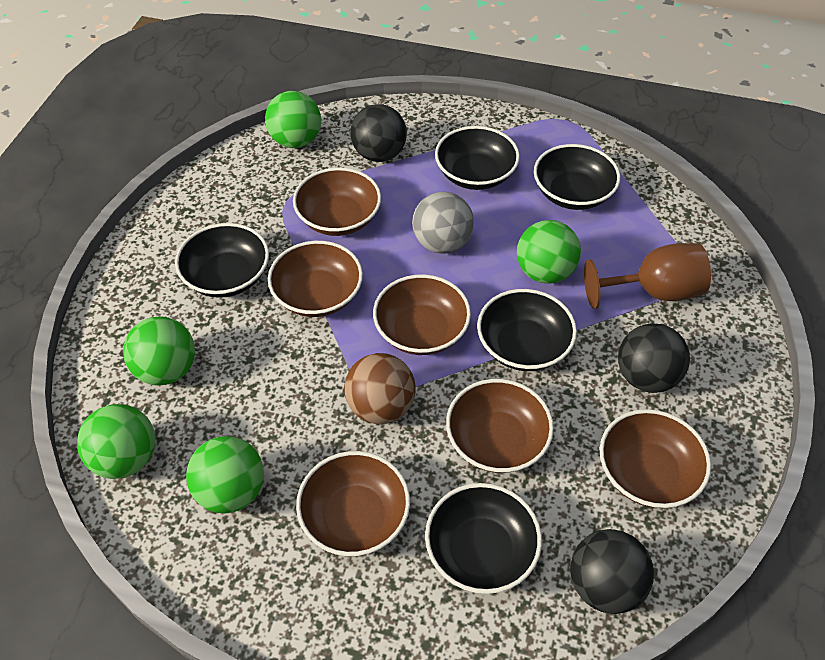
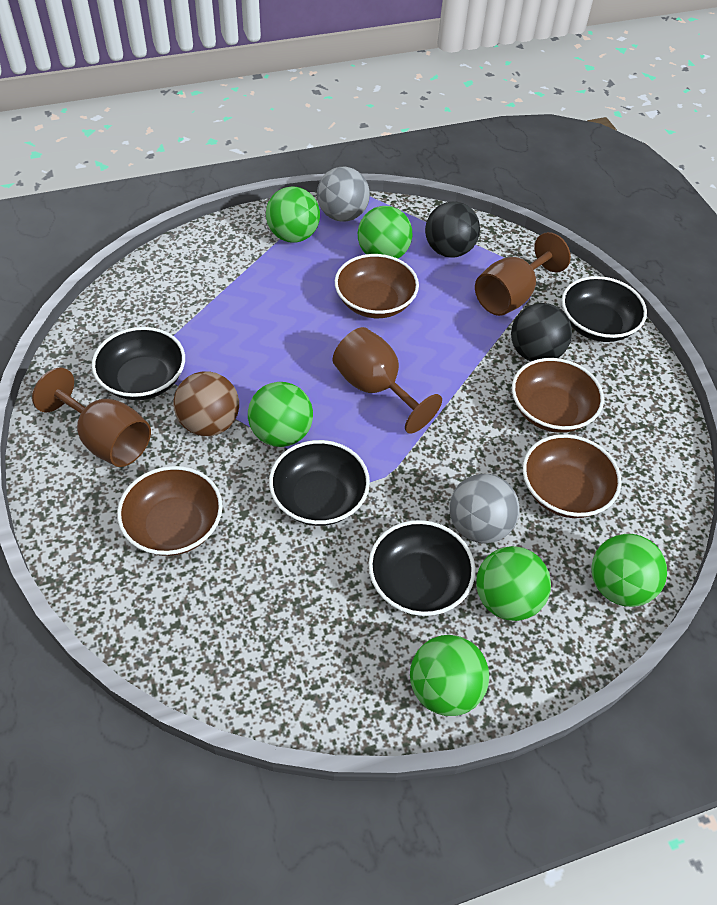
black ball: 3 -> 2
black bowl: 5 -> 4
brown bowl: 6 -> 4
brown goblet: 1 -> 3
green ball: 5 -> 6
grey ball: 1 -> 2

